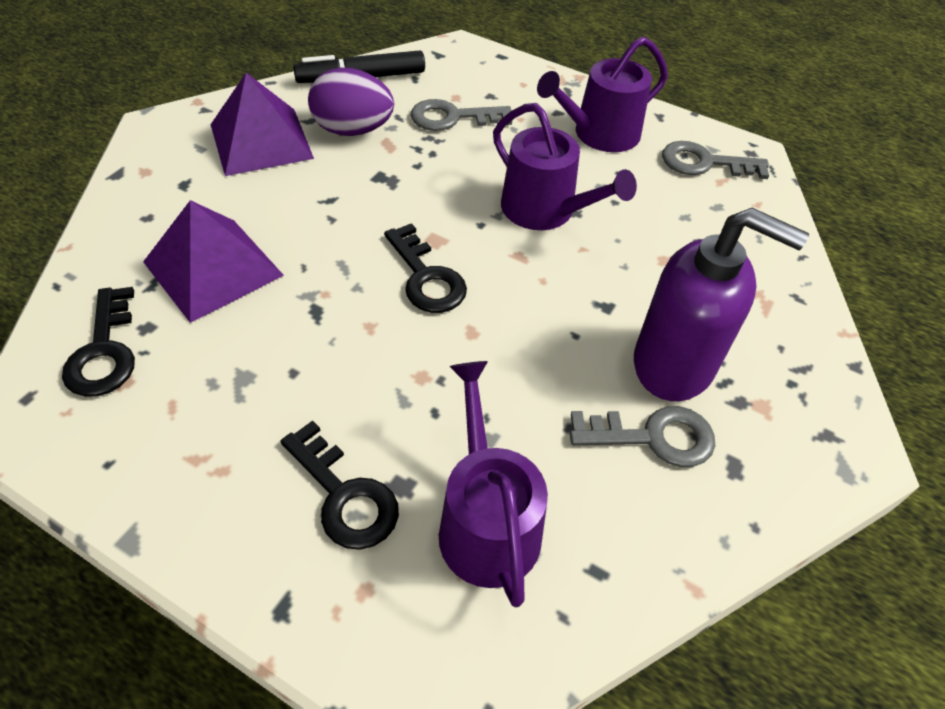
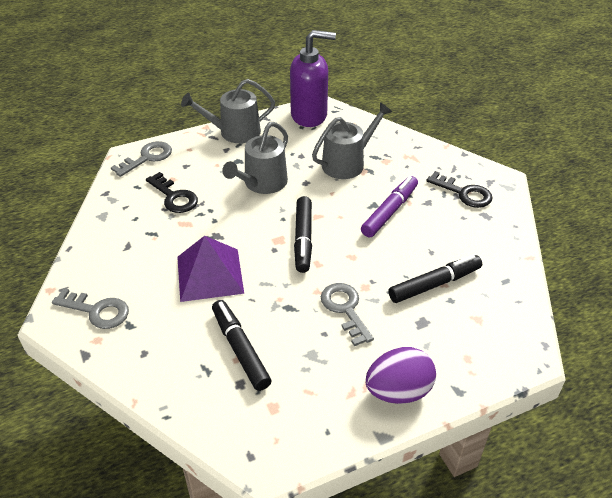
black key: 3 -> 2
black marker: 1 -> 3
grey watering can: 0 -> 3
purple marker: 0 -> 1
purple pyramid: 2 -> 1
purple watering can: 3 -> 0

